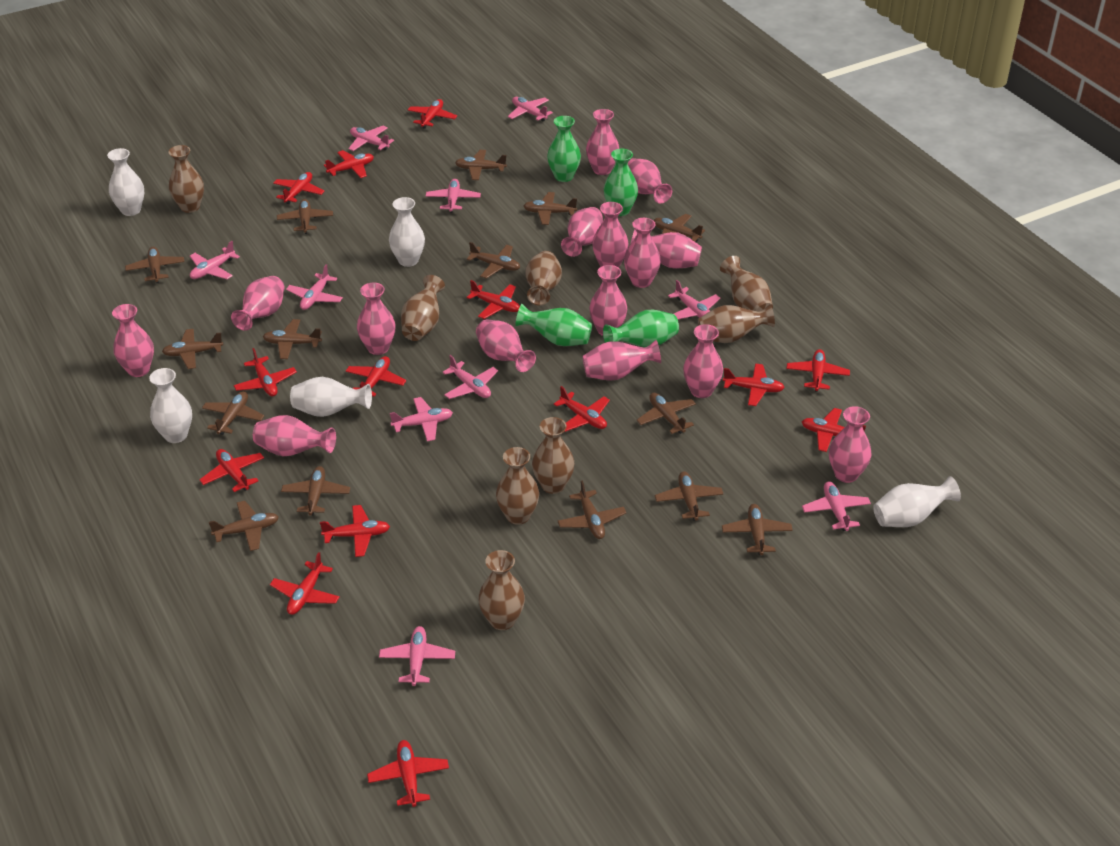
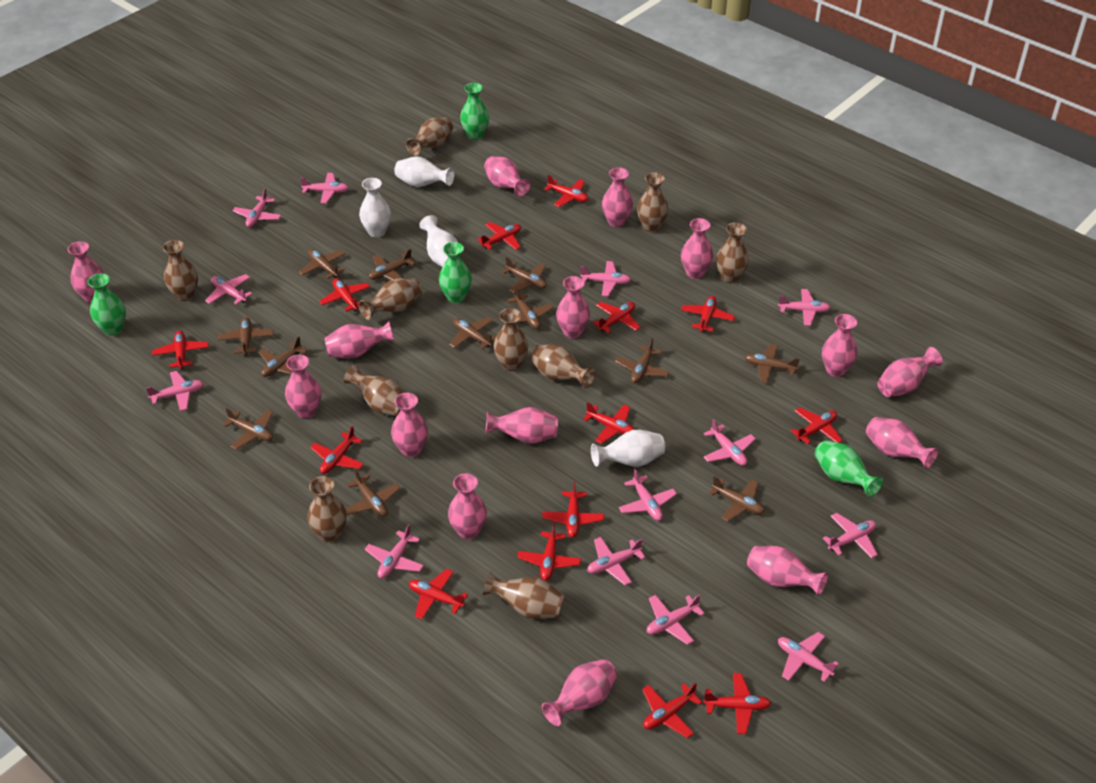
brown plane: 15 -> 12
brown vase: 8 -> 10
pink plane: 10 -> 13
white vase: 5 -> 4

